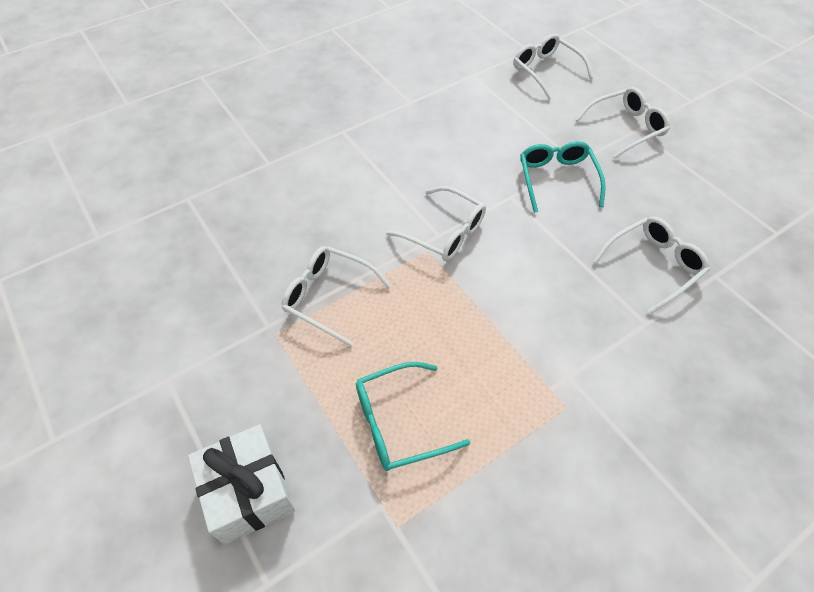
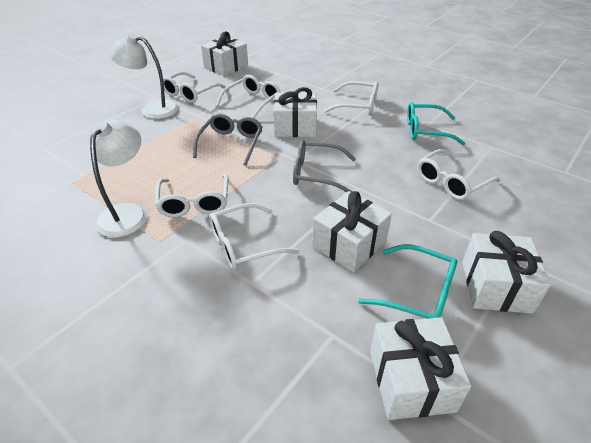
grey glasses: 0 -> 2
white gift: 1 -> 5
white glasses: 5 -> 6
white lamp: 0 -> 2

